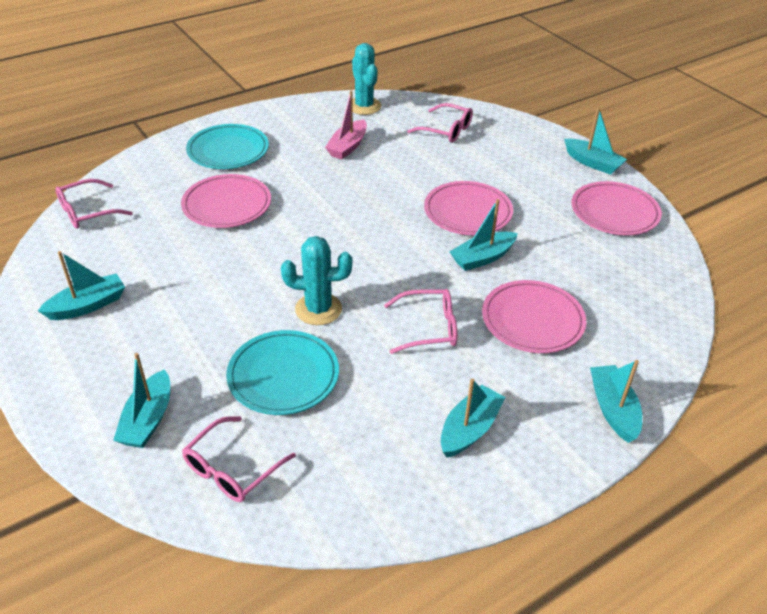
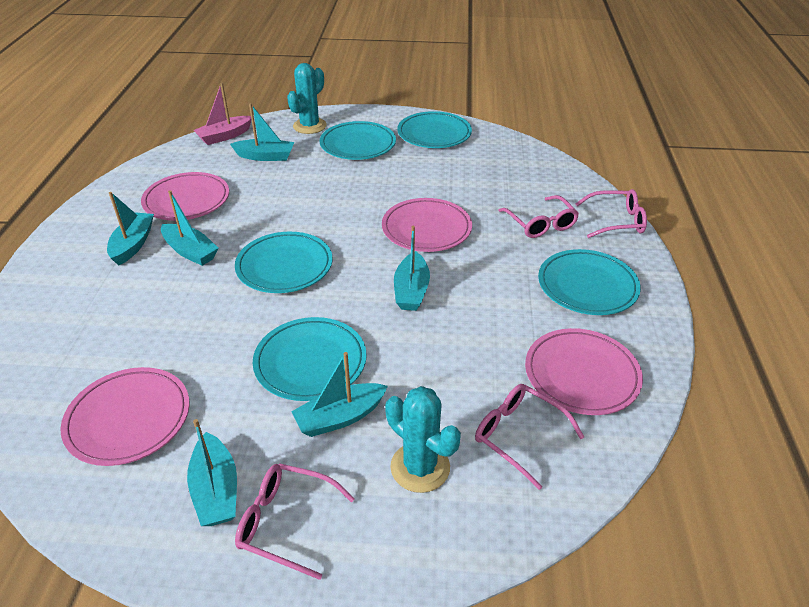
turquoise plate: 2 -> 5

